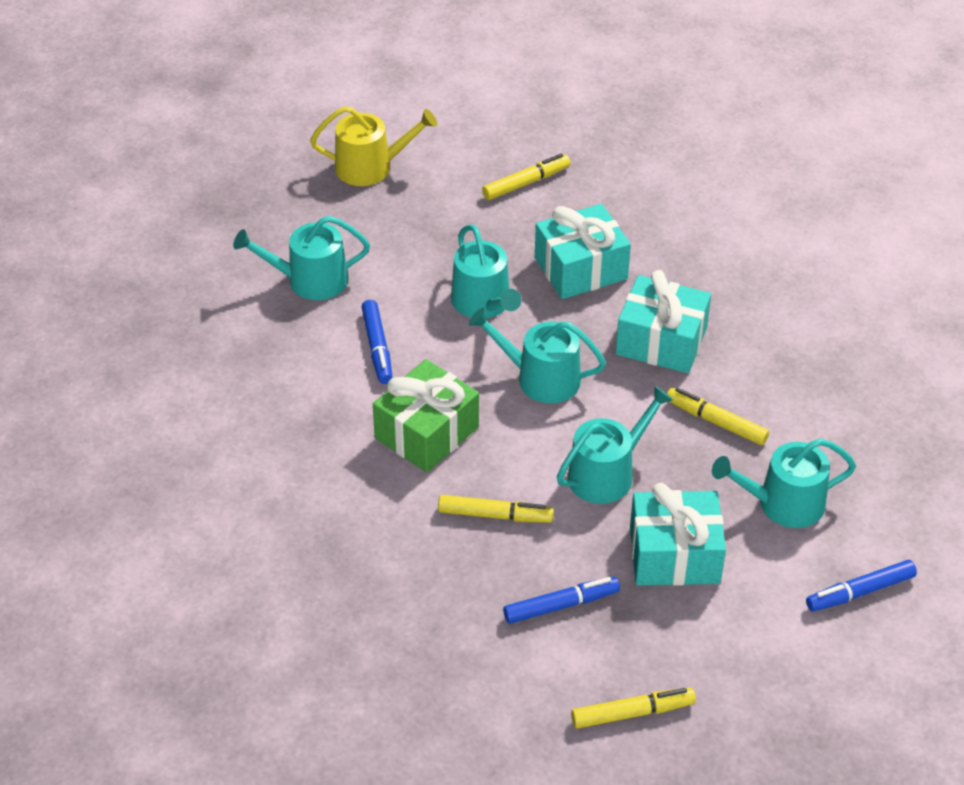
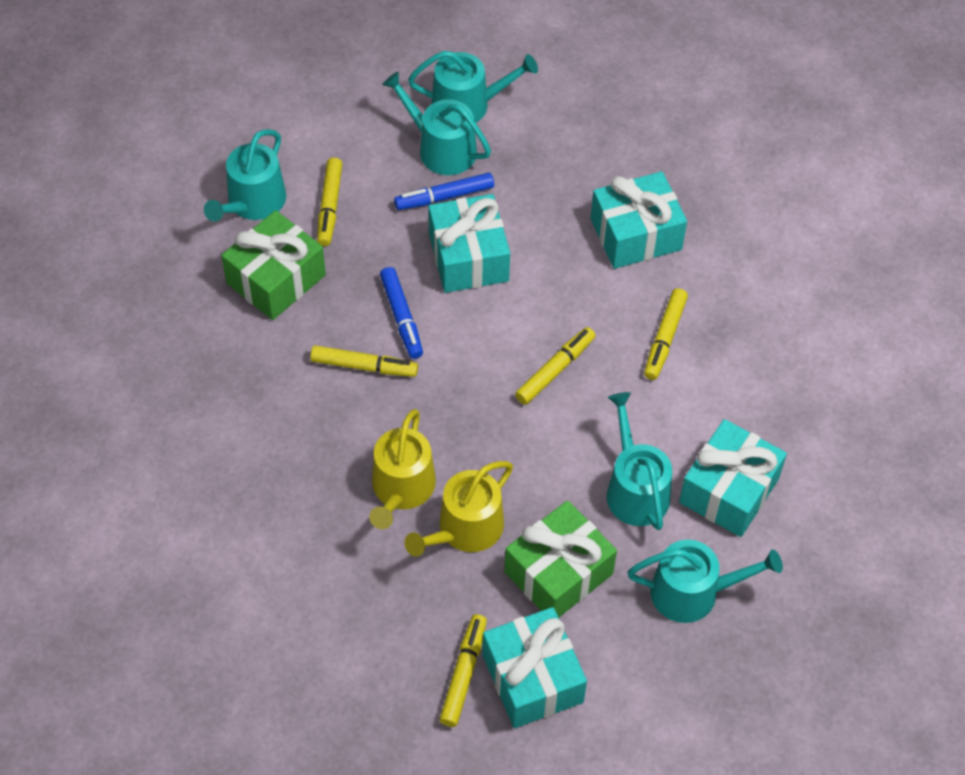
blue marker: 3 -> 2
green gift: 1 -> 2
turquoise gift: 3 -> 4
yellow marker: 4 -> 5
yellow watering can: 1 -> 2

